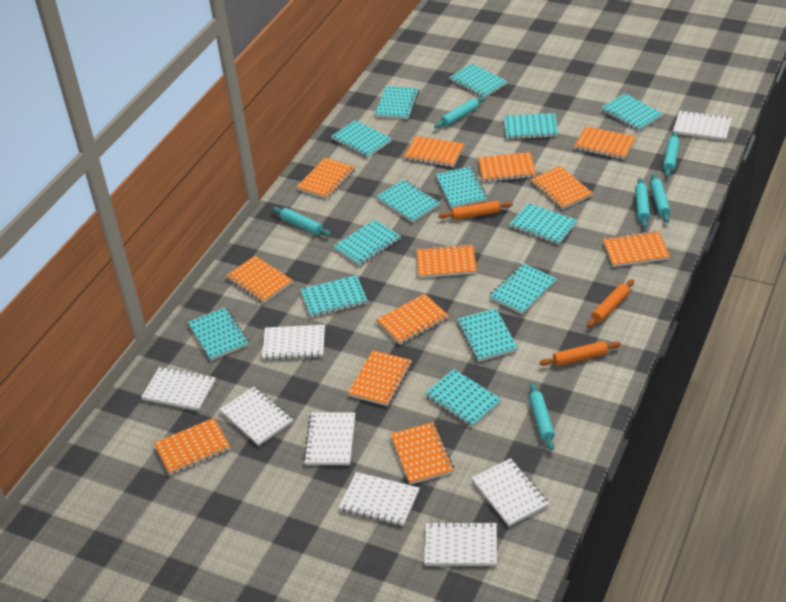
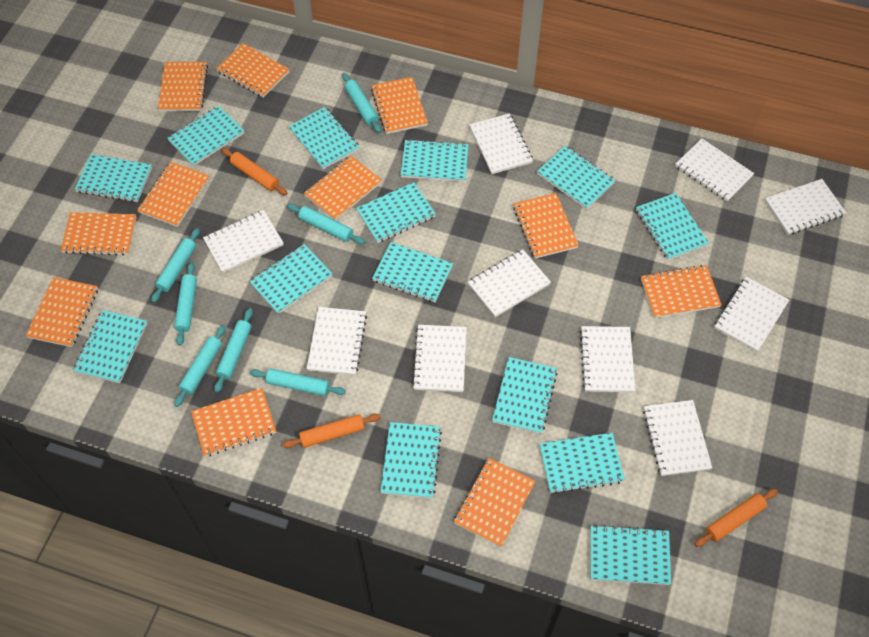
orange notebook: 12 -> 11
turquoise rolling pin: 6 -> 7
white notebook: 8 -> 10

